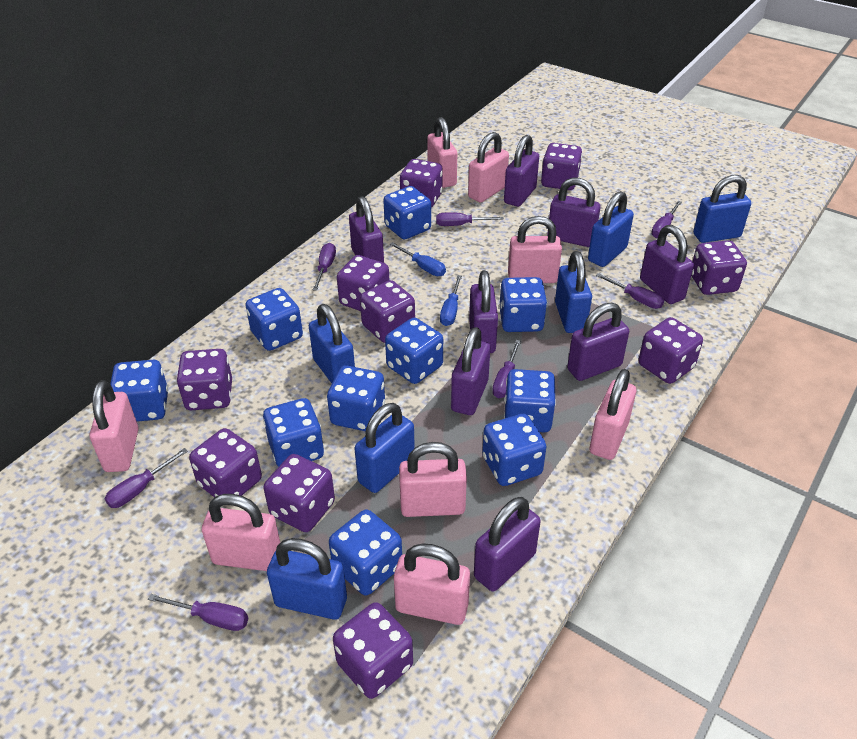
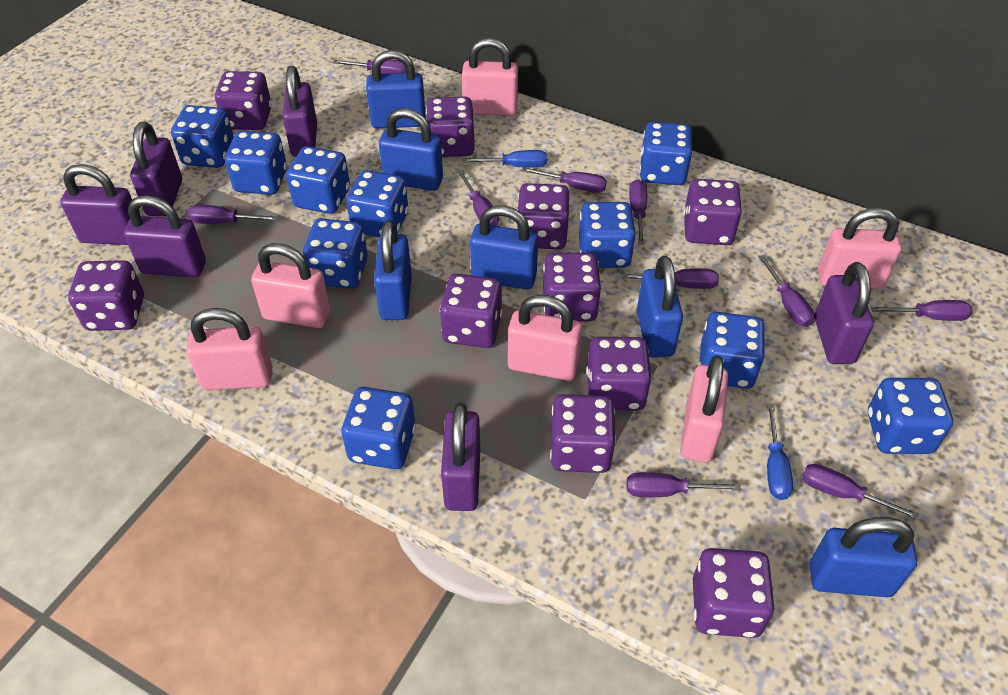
pink padlock: 8 -> 6
purple padlock: 8 -> 6
purple screwdriver: 7 -> 10

